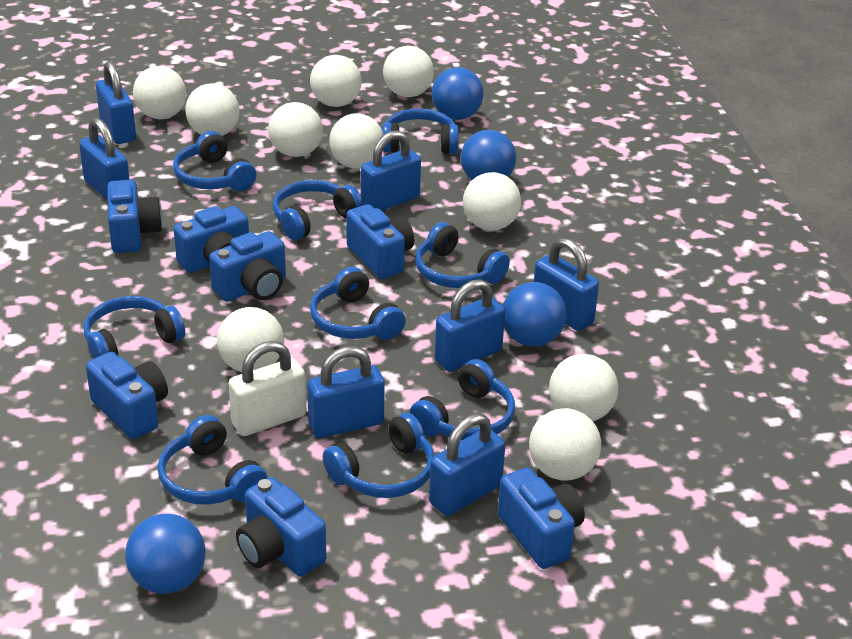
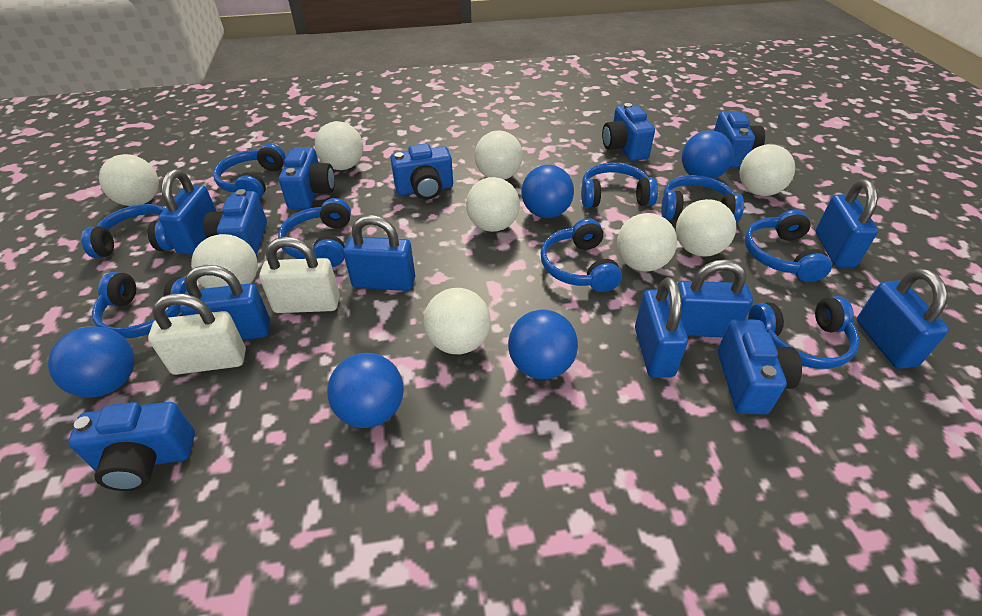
blue ball: 4 -> 5
white ball: 10 -> 9
white padlock: 1 -> 2

